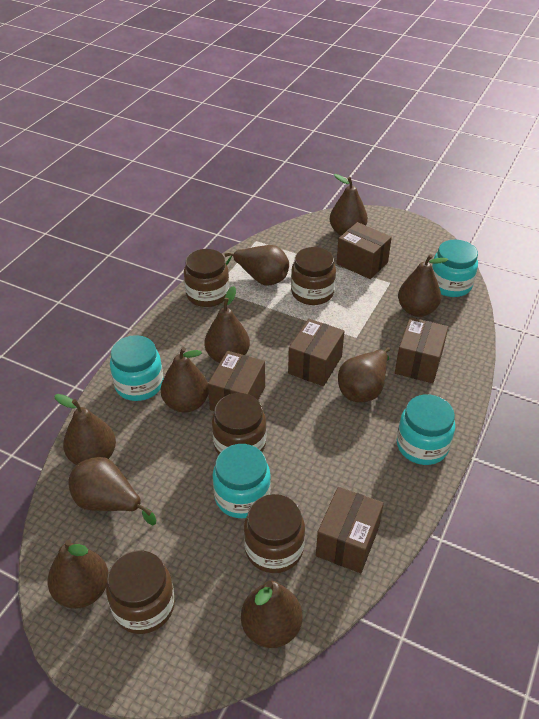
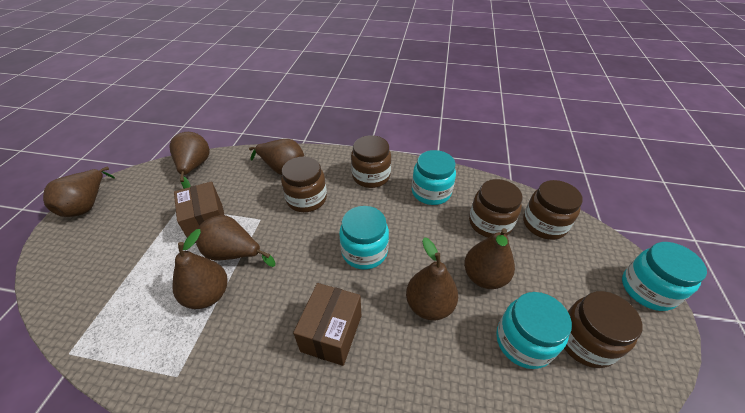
brown box: 5 -> 2
brown pear: 10 -> 7

